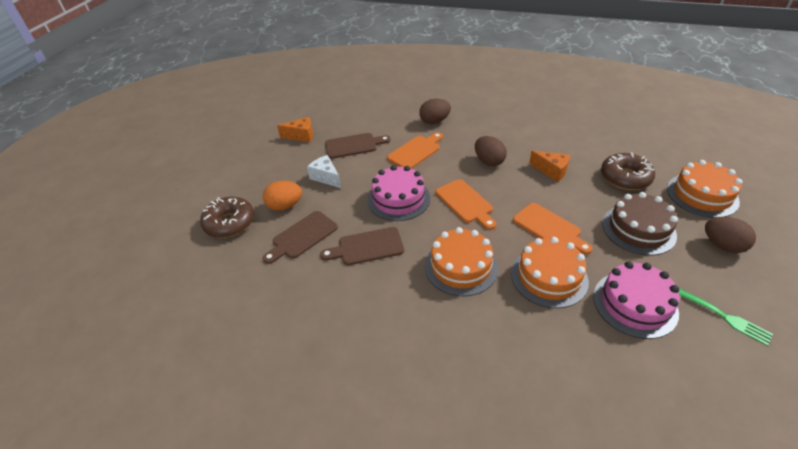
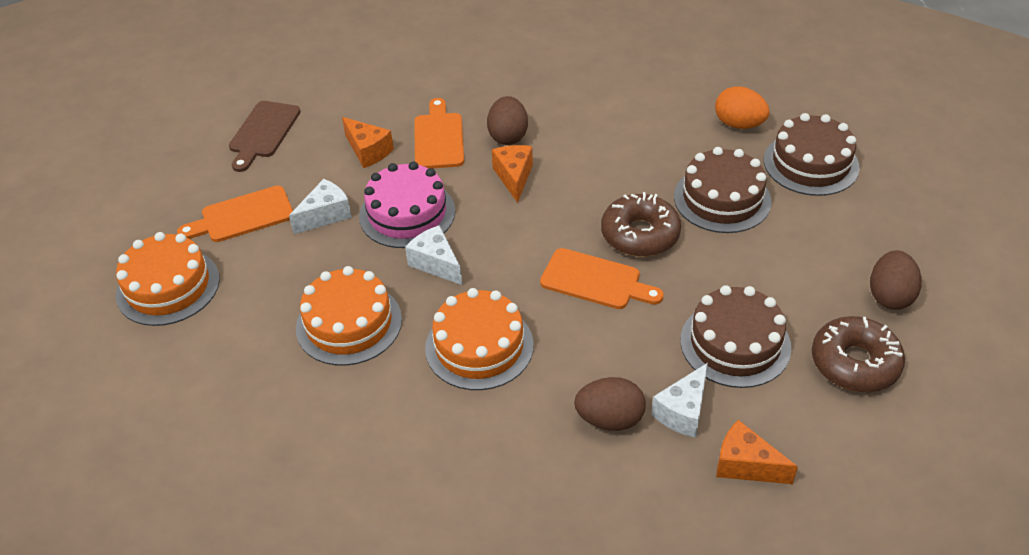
brown cake: 1 -> 3
brown cutting board: 3 -> 1
green fork: 1 -> 0
orange cheese: 2 -> 3
pink cake: 2 -> 1
white cheese: 1 -> 3

